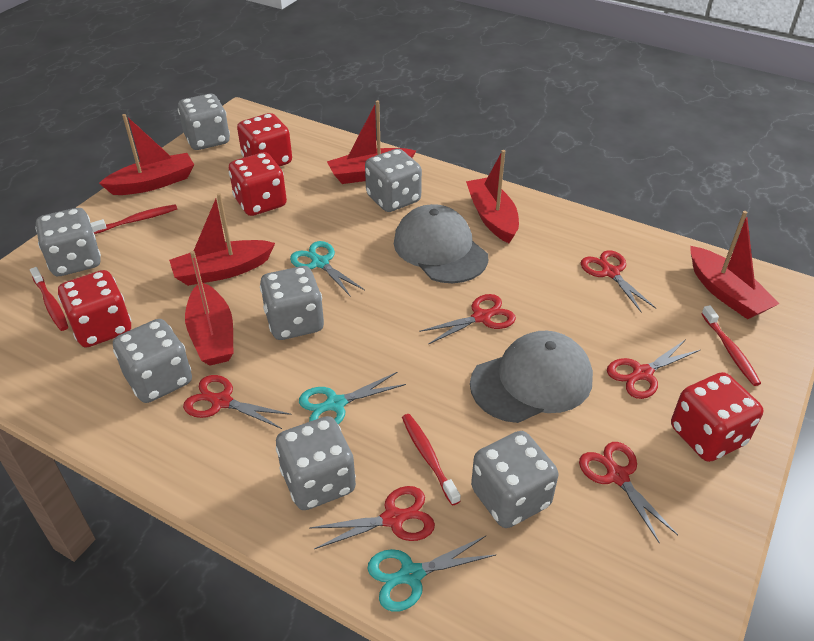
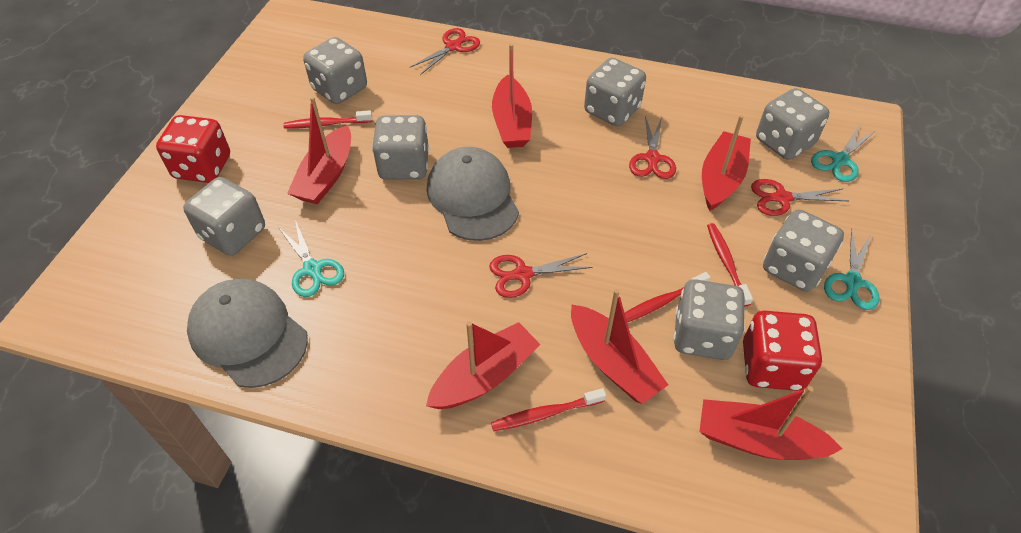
red dice: 4 -> 2
red scissors: 6 -> 4

